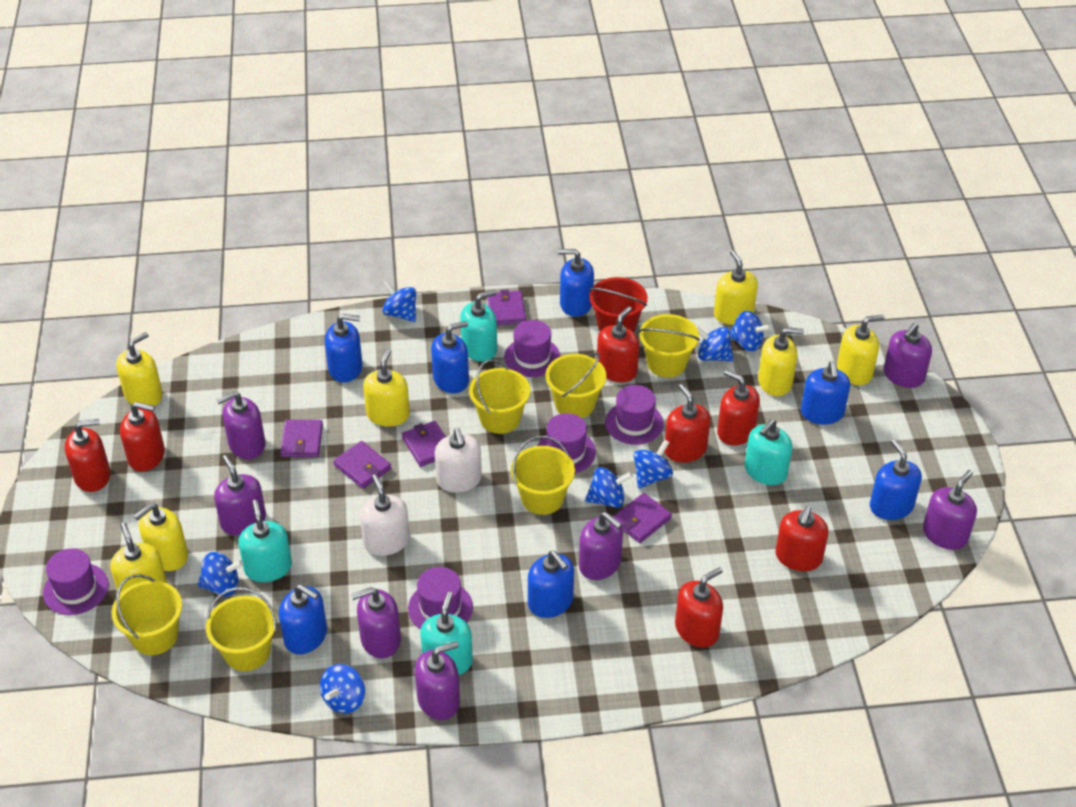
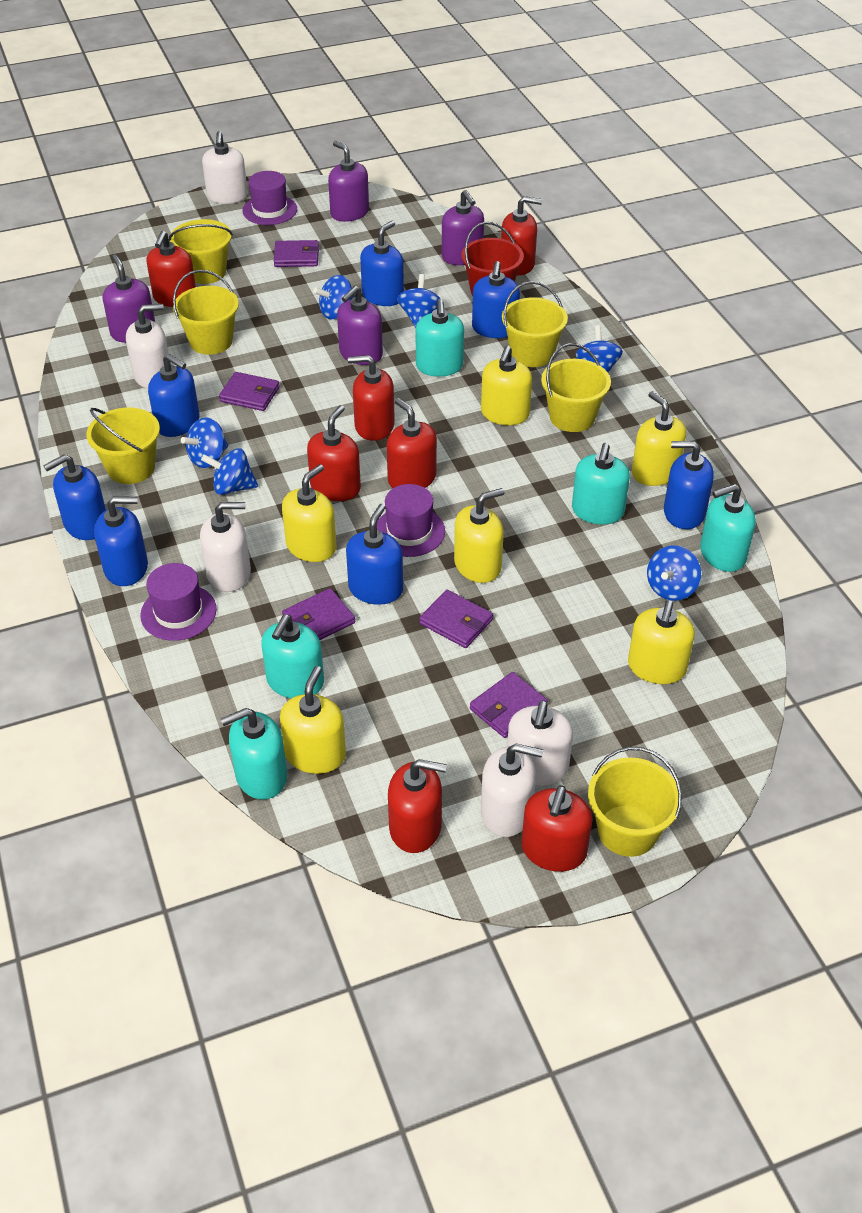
blue spinning top: 7 -> 6
purple hat: 5 -> 3
purple soap dispenser: 7 -> 4
turquoise soap dispenser: 4 -> 5
white soap dispenser: 2 -> 5
yellow soap dispenser: 7 -> 6

